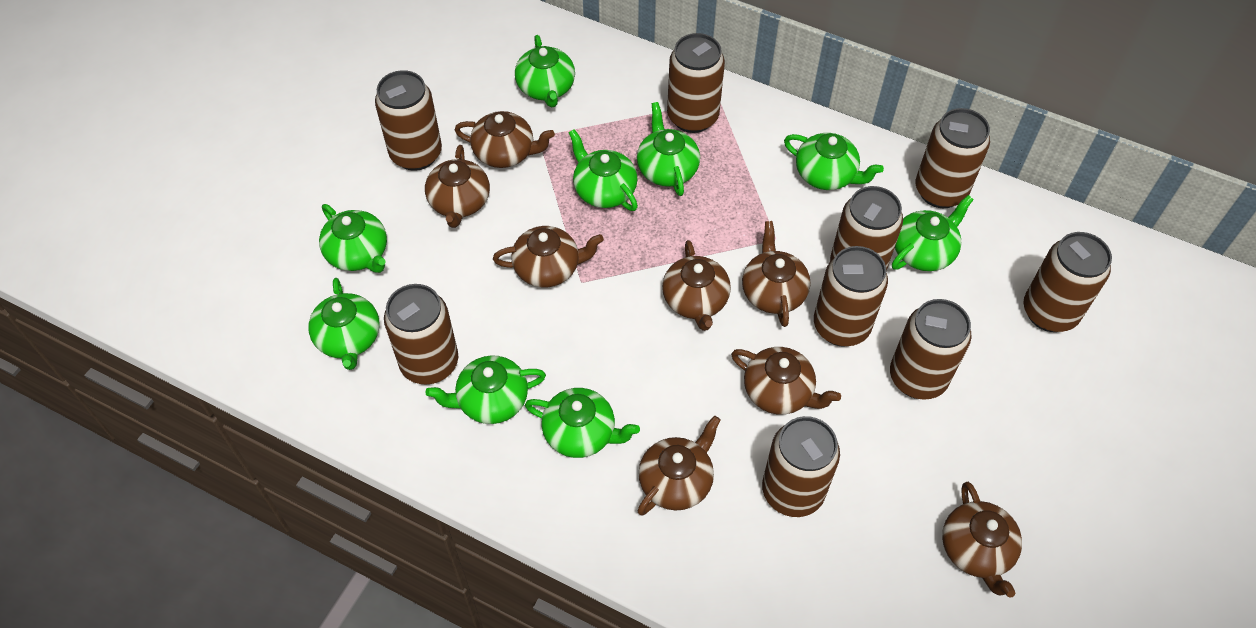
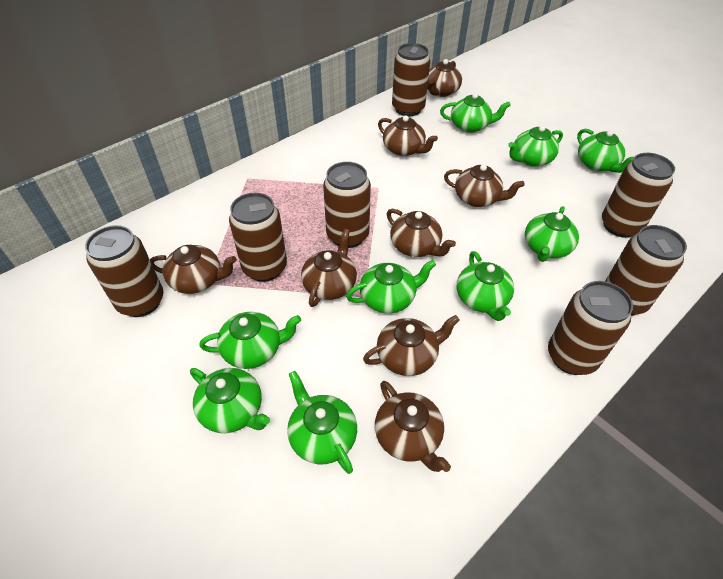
brown can: 9 -> 7

